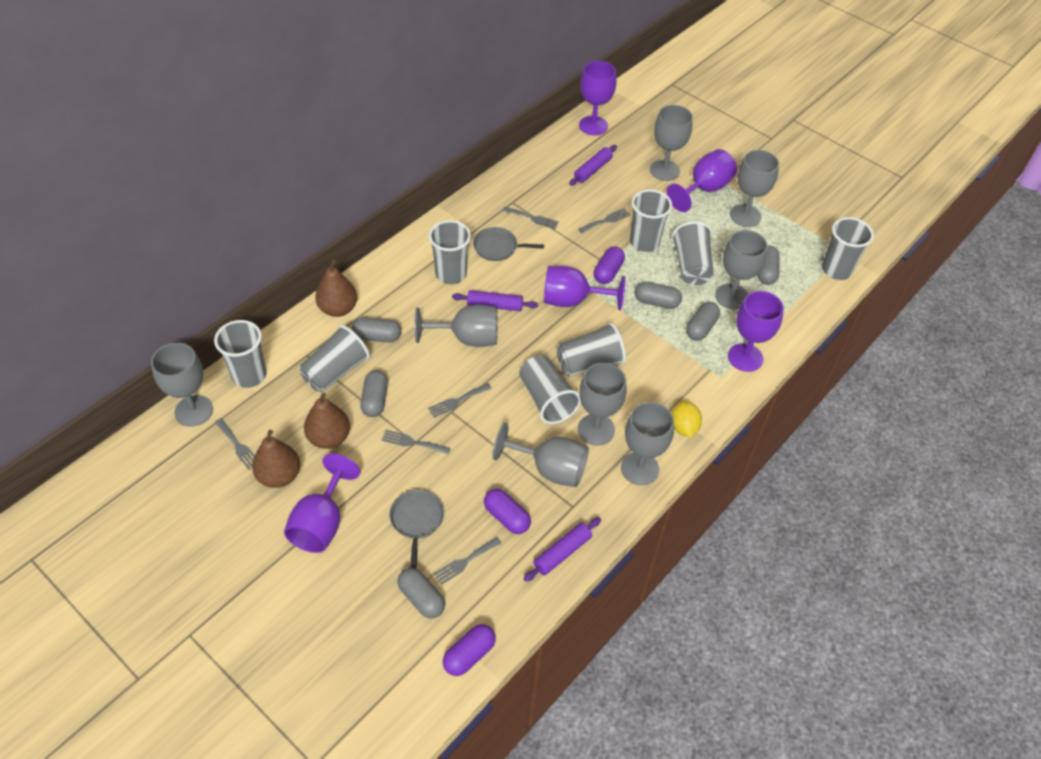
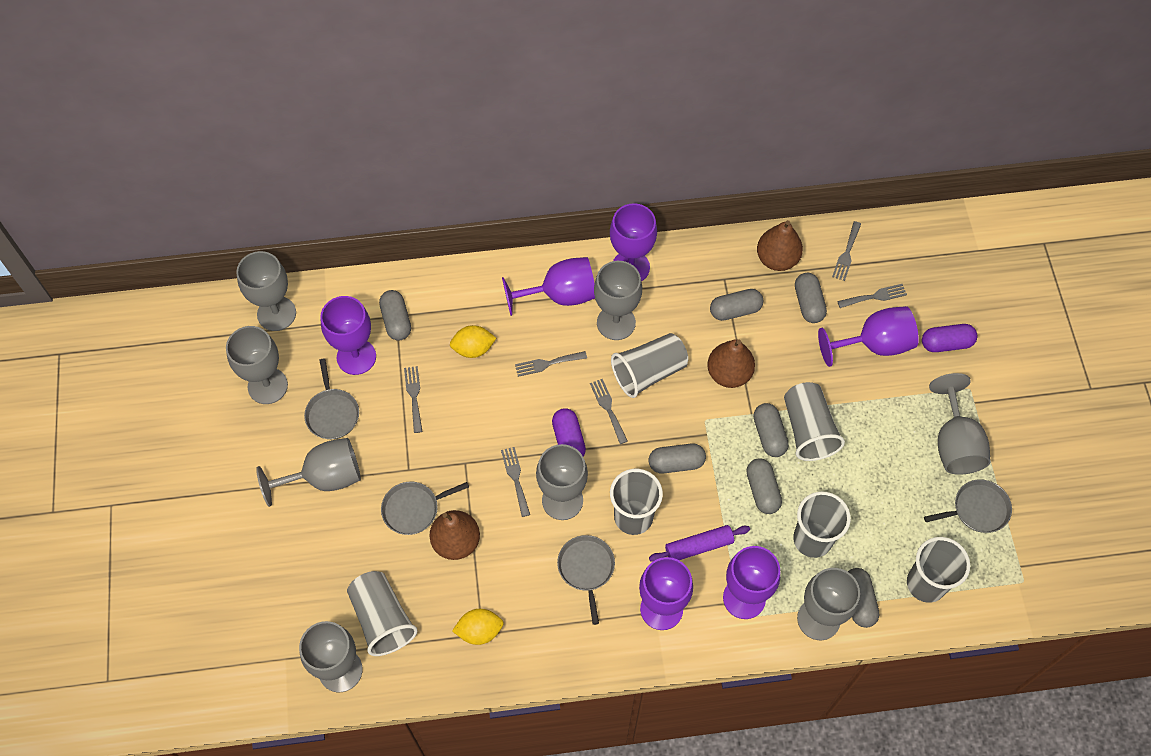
grey capsule: 6 -> 7
grey cup: 8 -> 6
grey pan: 2 -> 4
purple capsule: 3 -> 2
purple goblet: 5 -> 6
purple rolling pin: 3 -> 1
yellow lemon: 1 -> 2

